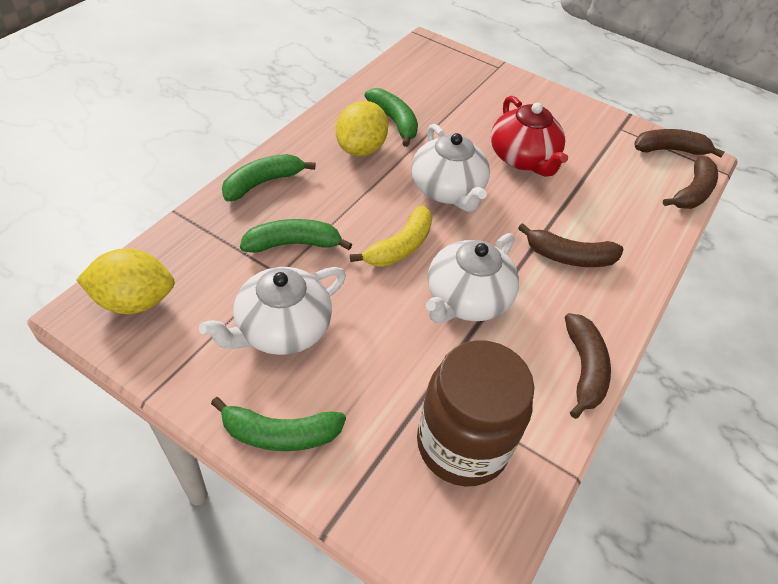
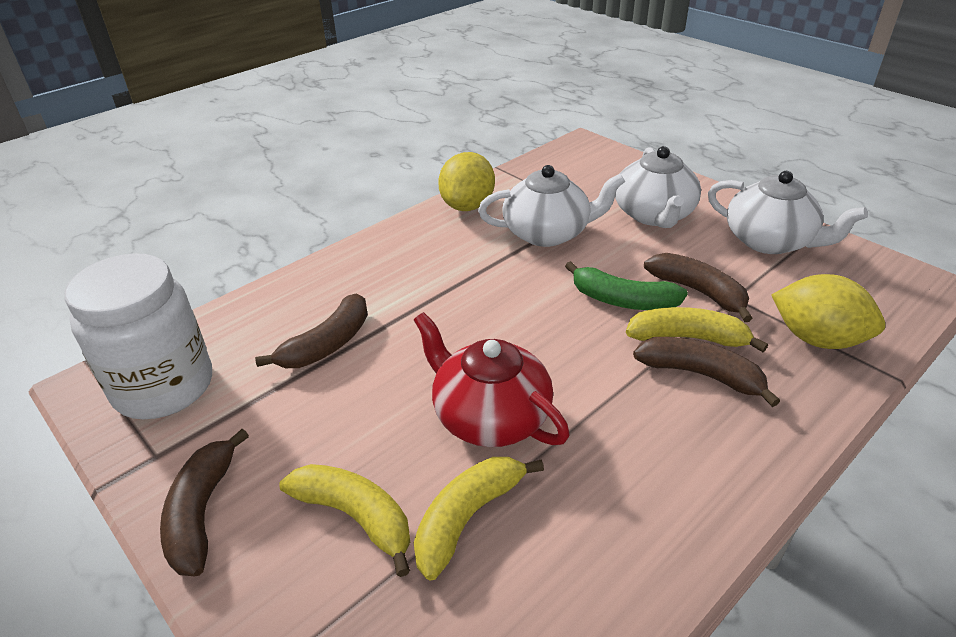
brown jar: 1 -> 0
green banana: 4 -> 1
white jar: 0 -> 1
yellow banana: 1 -> 3

